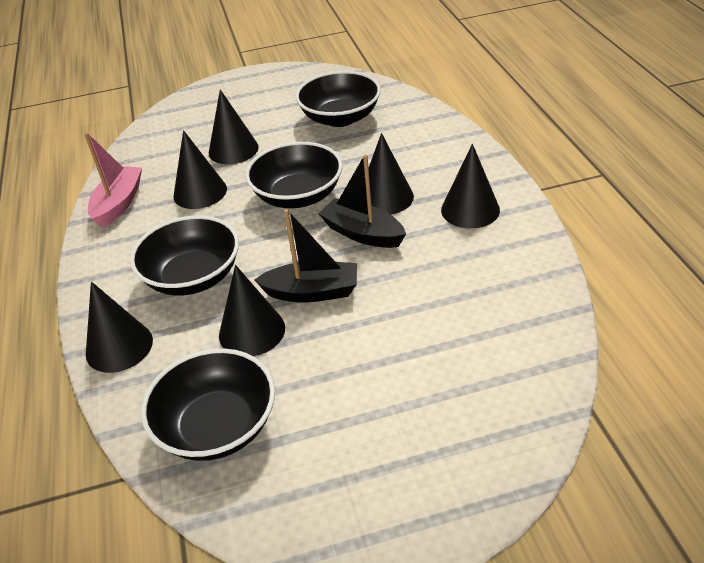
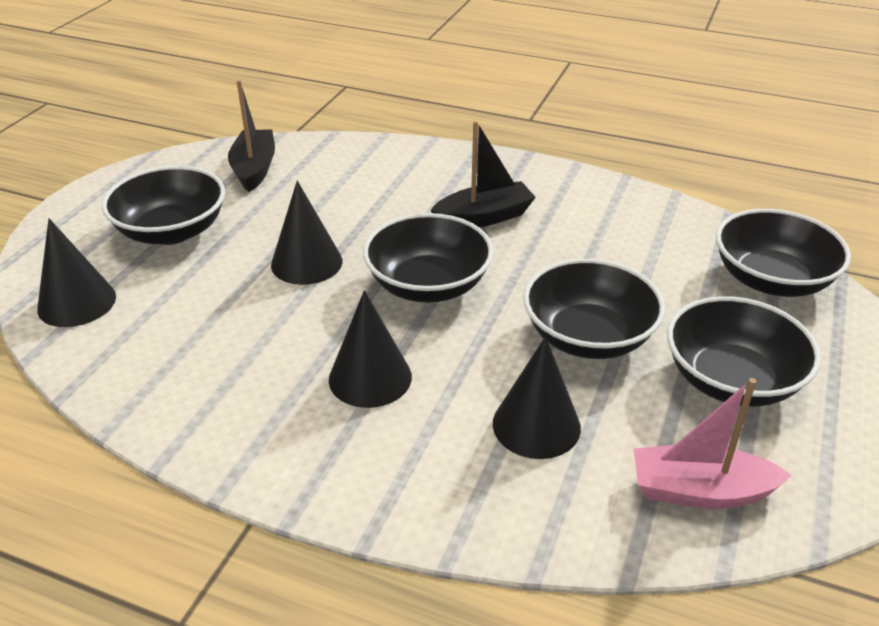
black bowl: 4 -> 5
black cone: 6 -> 4

